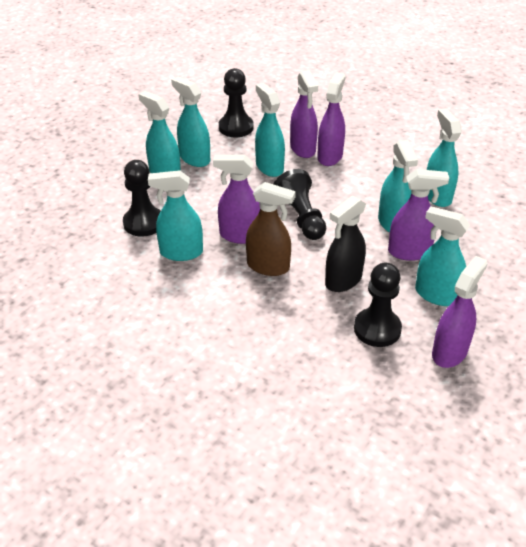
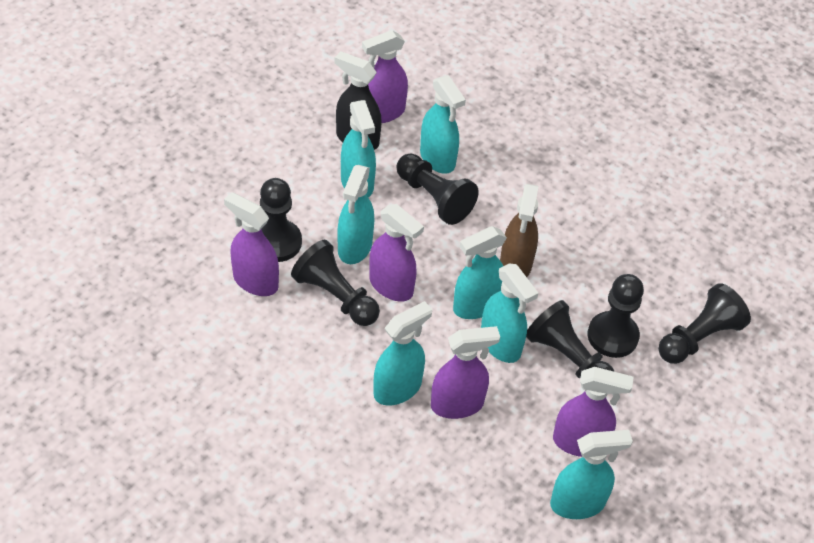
black pawn: 4 -> 6

